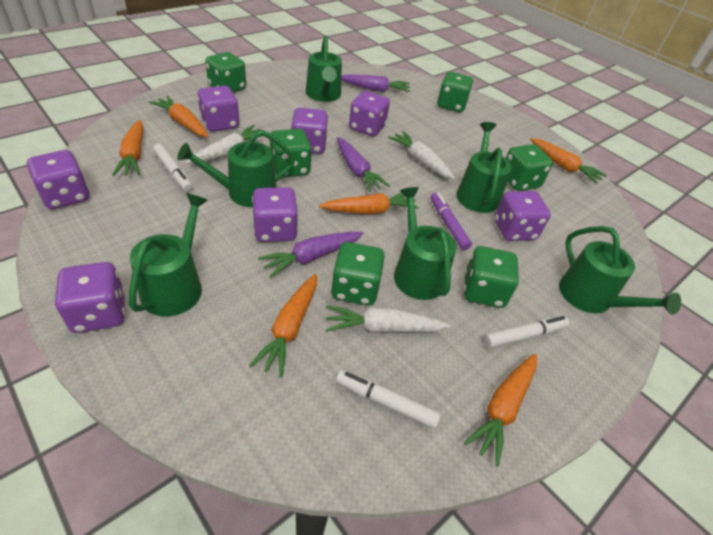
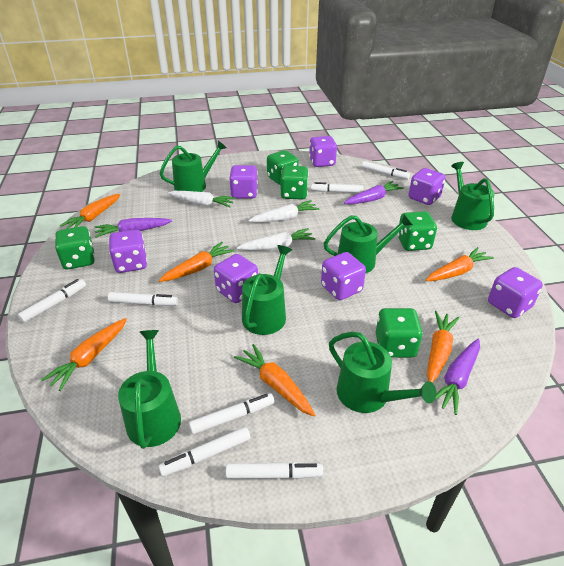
green dice: 6 -> 5
purple marker: 1 -> 0
white marker: 3 -> 7

